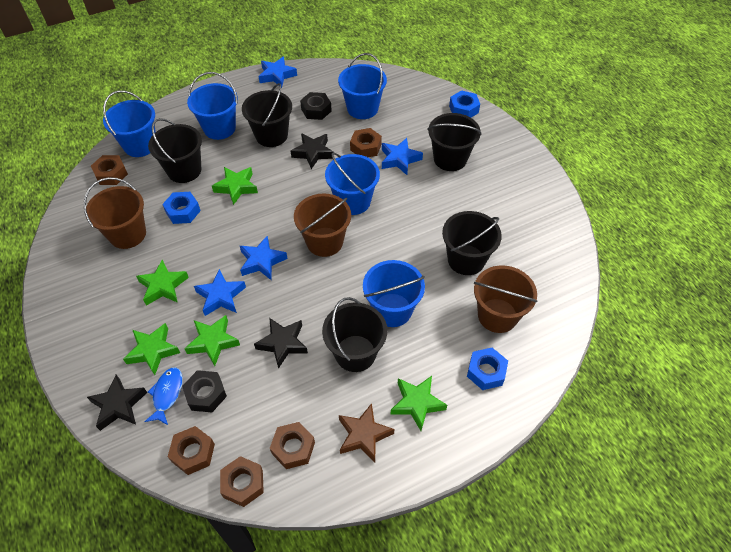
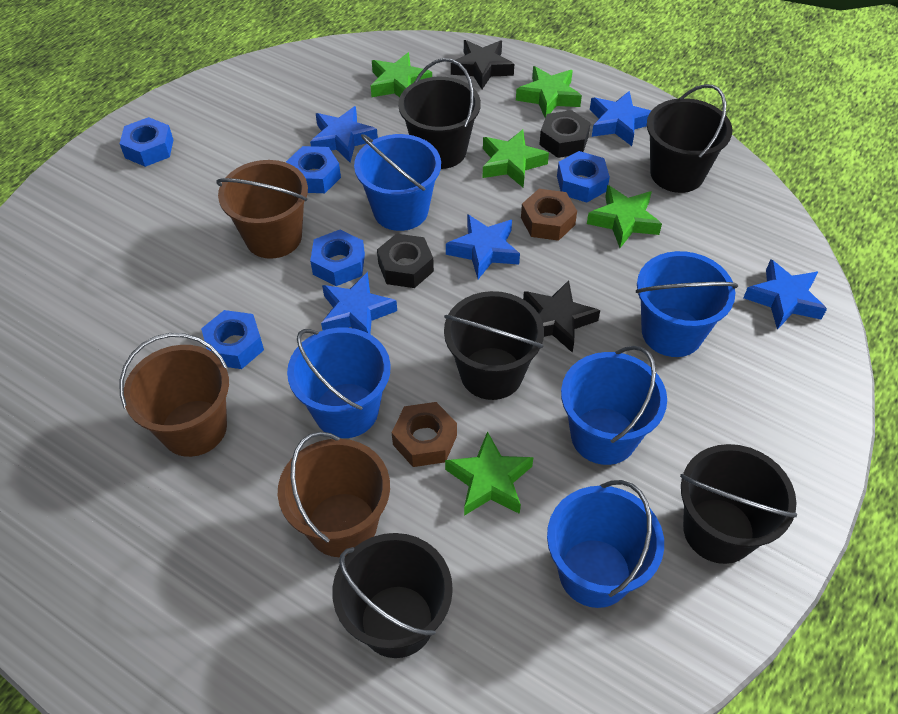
black star: 3 -> 2
blue fish: 1 -> 0
blue nut: 3 -> 5
blue star: 4 -> 5
brown nut: 5 -> 2
brown star: 1 -> 0

